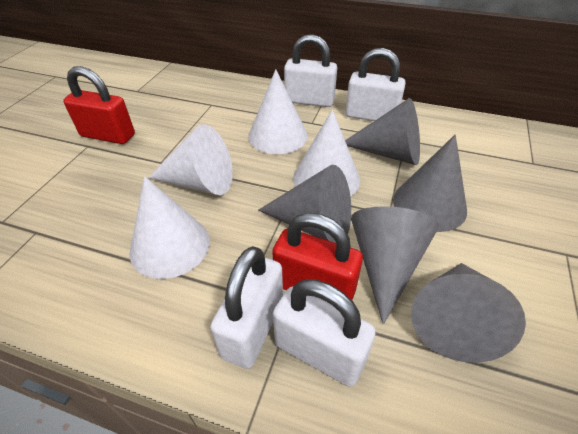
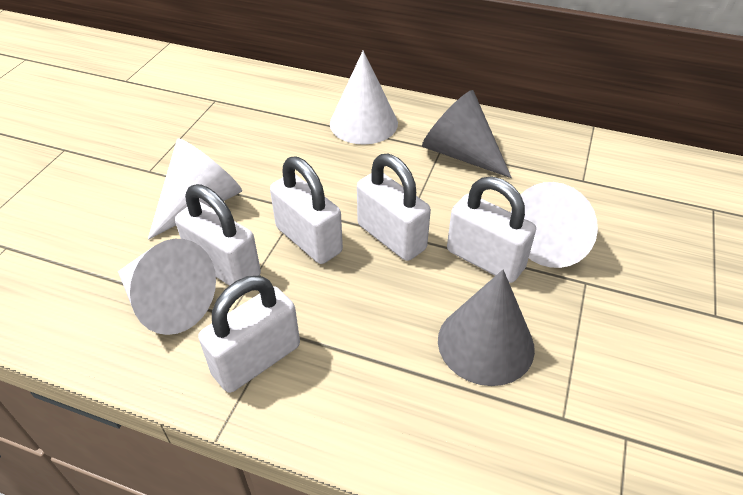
grey cone: 5 -> 2
red padlock: 2 -> 0
white padlock: 4 -> 5

